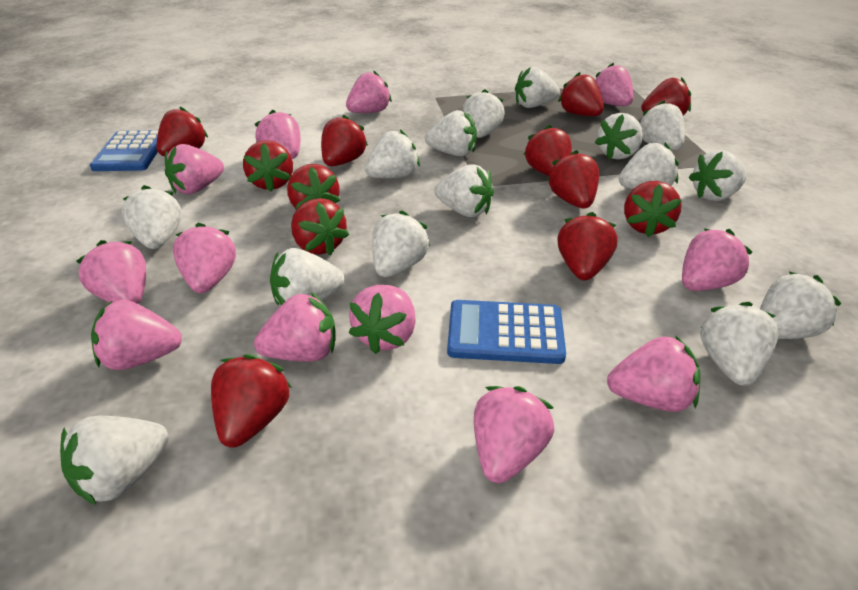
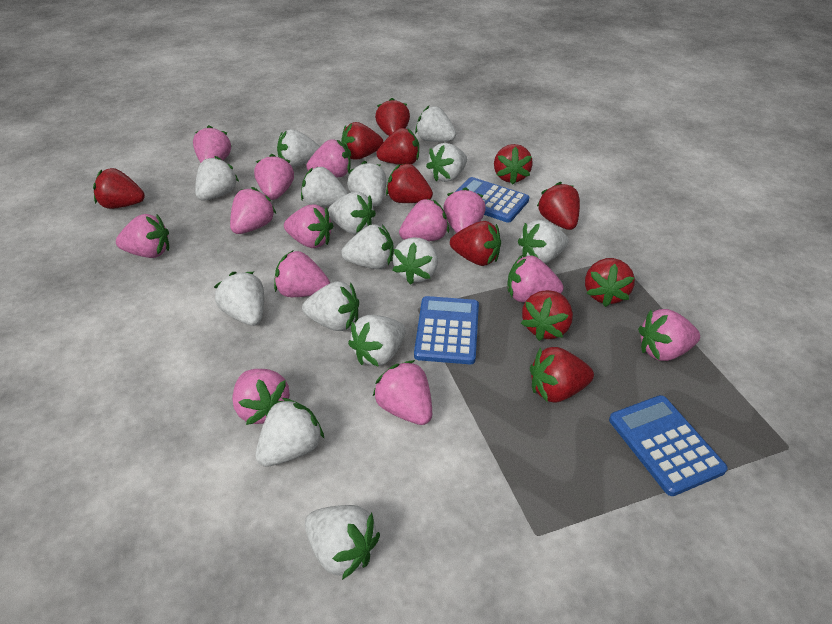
blue calculator: 2 -> 3
pink strawberry: 12 -> 13
red strawberry: 12 -> 11

